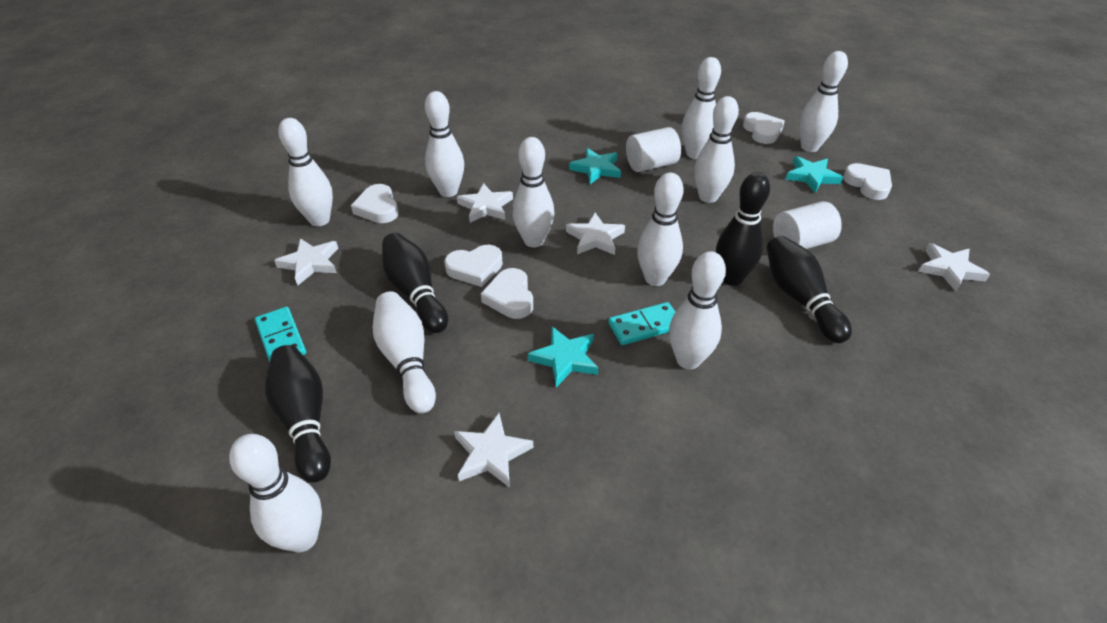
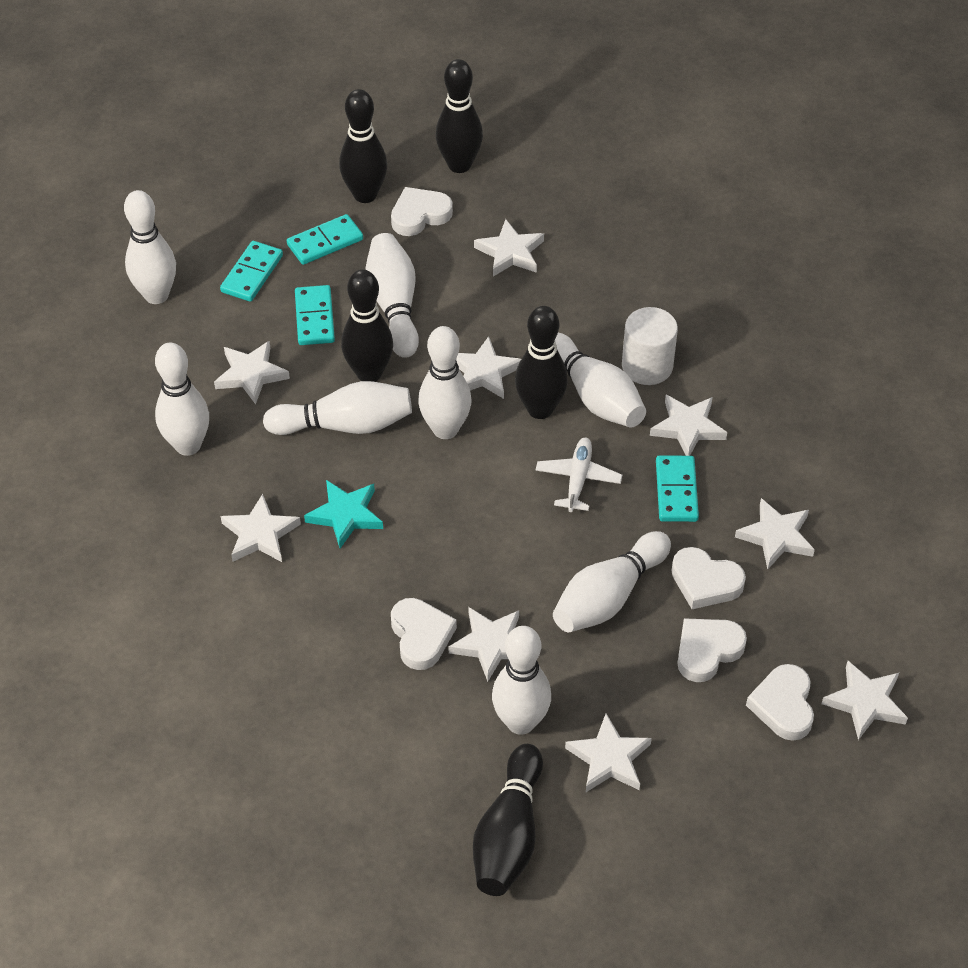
black bowling pin: 4 -> 5
turquoise domino: 2 -> 4
turquoise star: 3 -> 1
white bowling pin: 10 -> 8
white cylinder: 2 -> 1
white plane: 0 -> 1
white star: 5 -> 9

